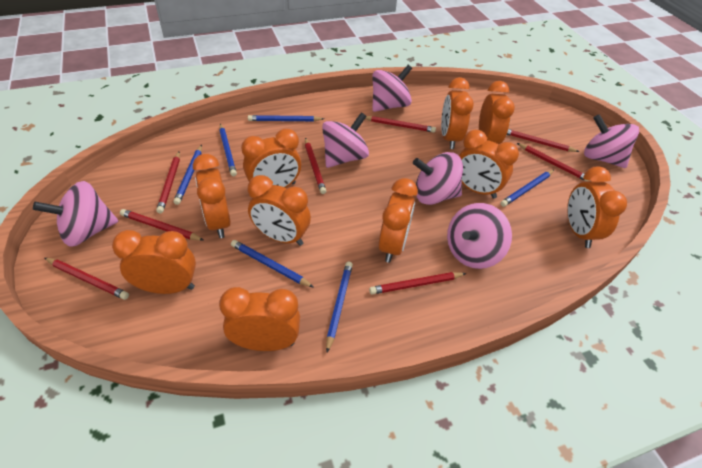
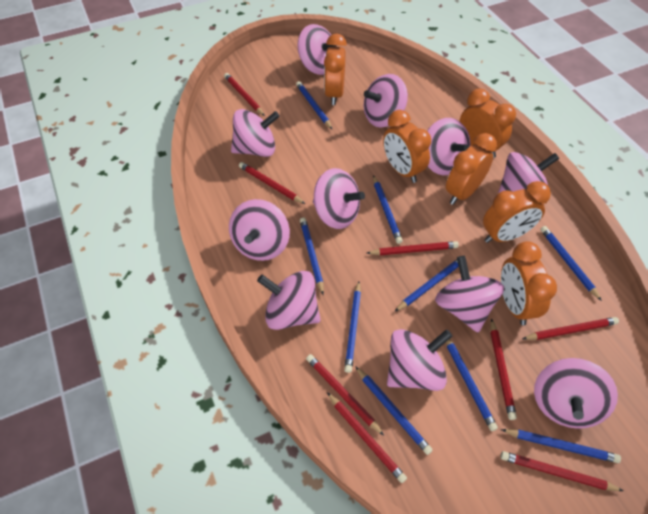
blue pencil: 6 -> 9
orange clock: 10 -> 6
pink spinning top: 6 -> 11

